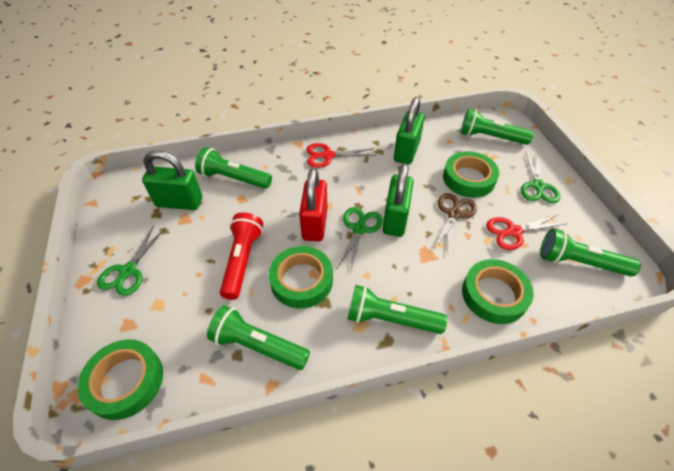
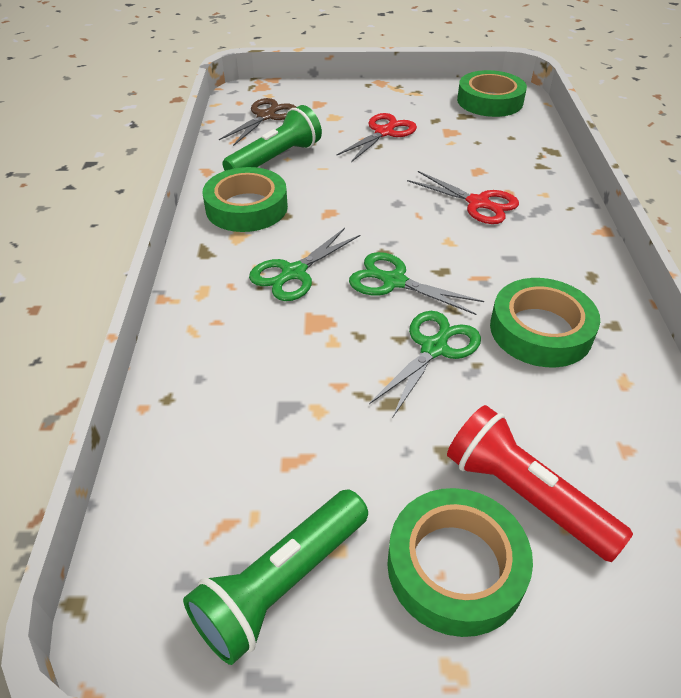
green flashlight: 5 -> 2
green padlock: 3 -> 0
red padlock: 1 -> 0

